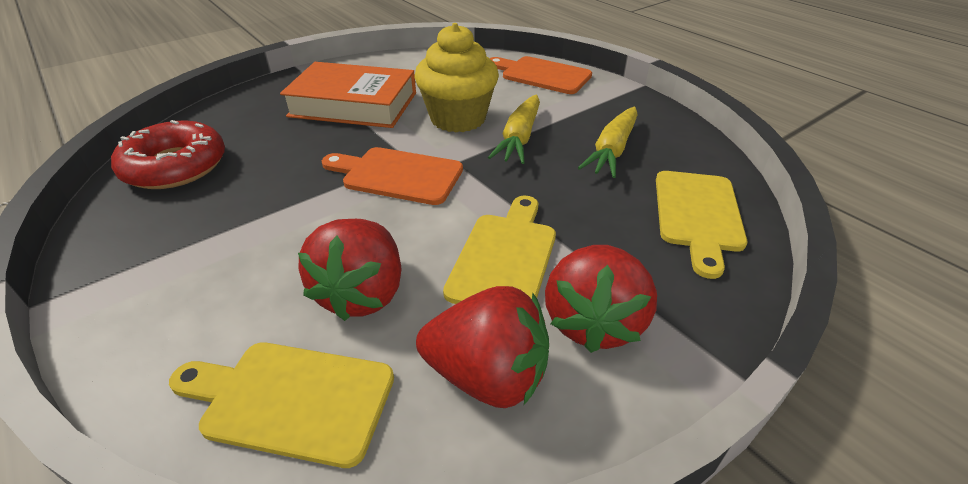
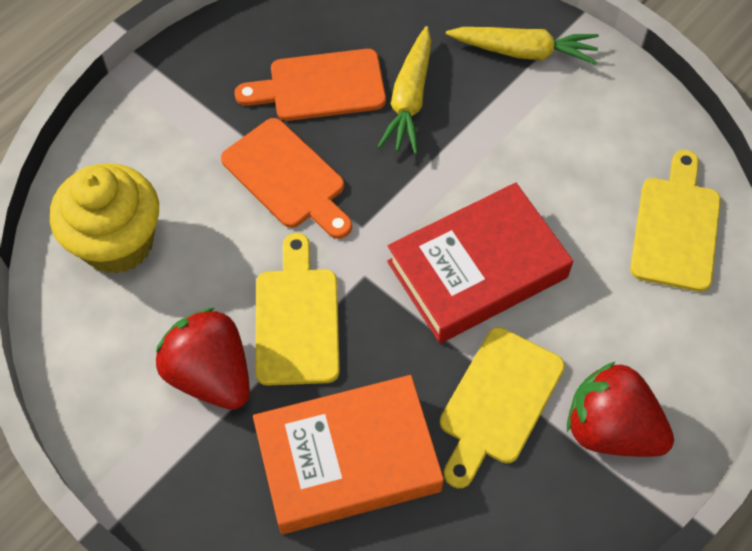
red book: 0 -> 1
red donut: 1 -> 0
red strawberry: 3 -> 2

